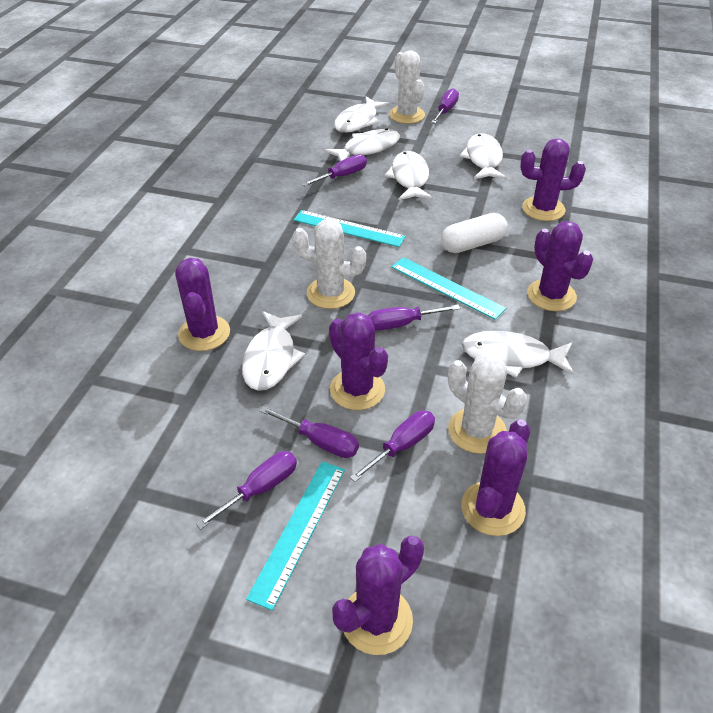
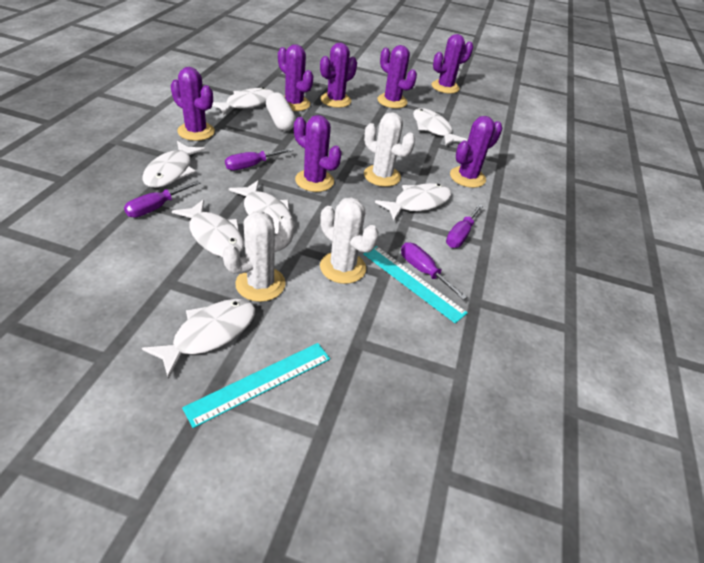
purple cactus: 6 -> 7
purple screwdriver: 6 -> 4
turquoise ruler: 3 -> 2
white fish: 6 -> 7

